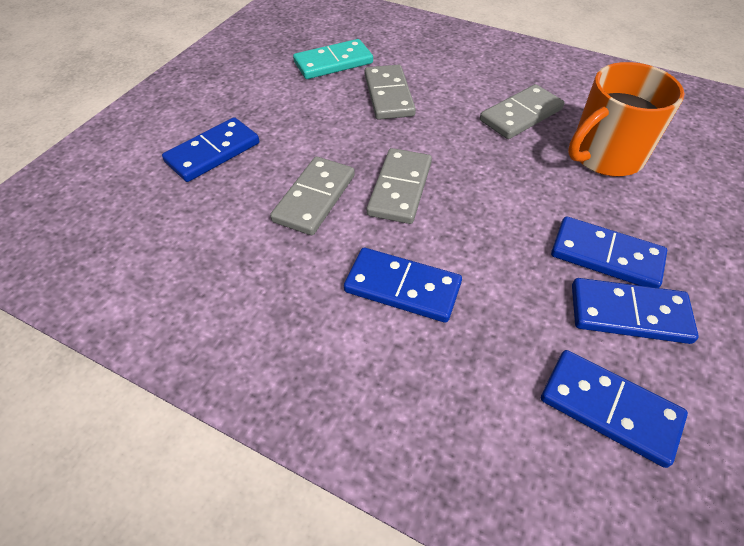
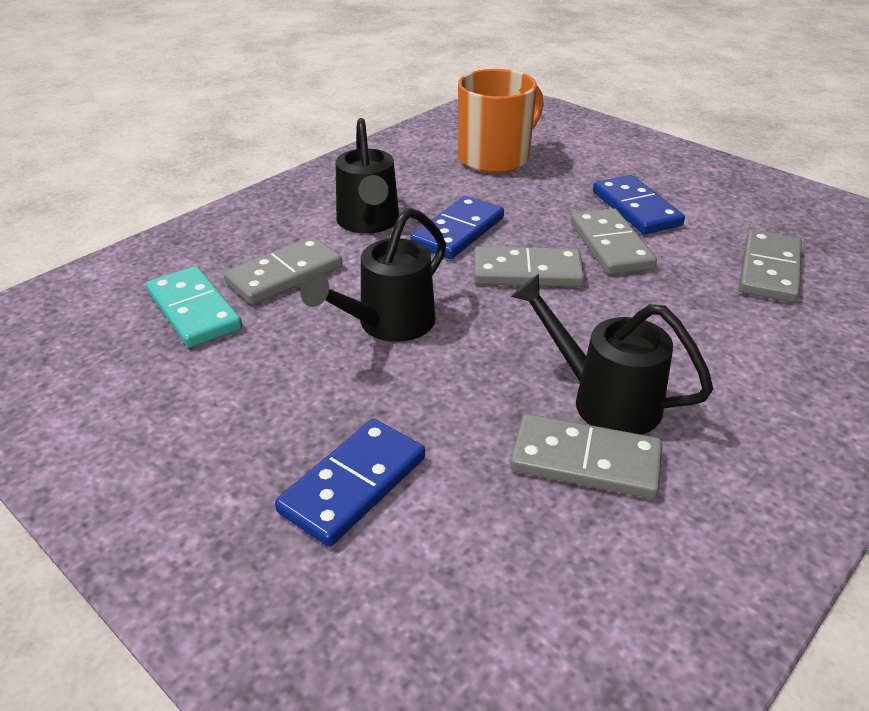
black watering can: 0 -> 3
blue domino: 5 -> 3
grey domino: 4 -> 5

